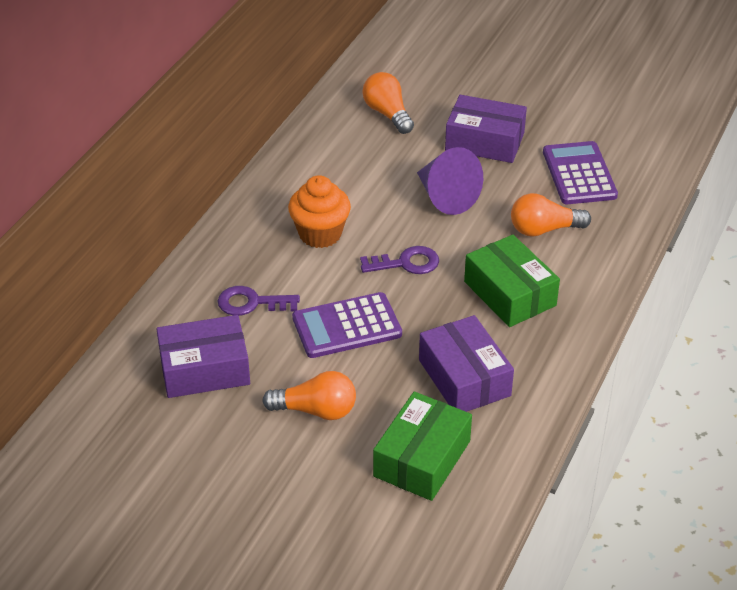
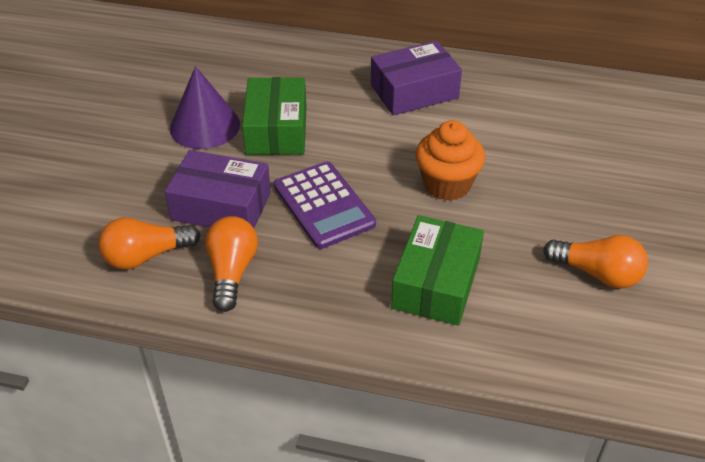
purple box: 3 -> 2
purple calculator: 2 -> 1
purple key: 2 -> 0

